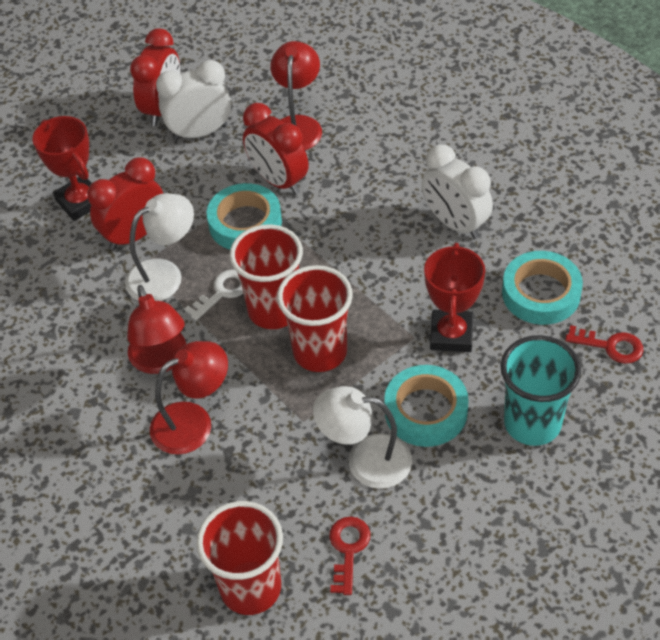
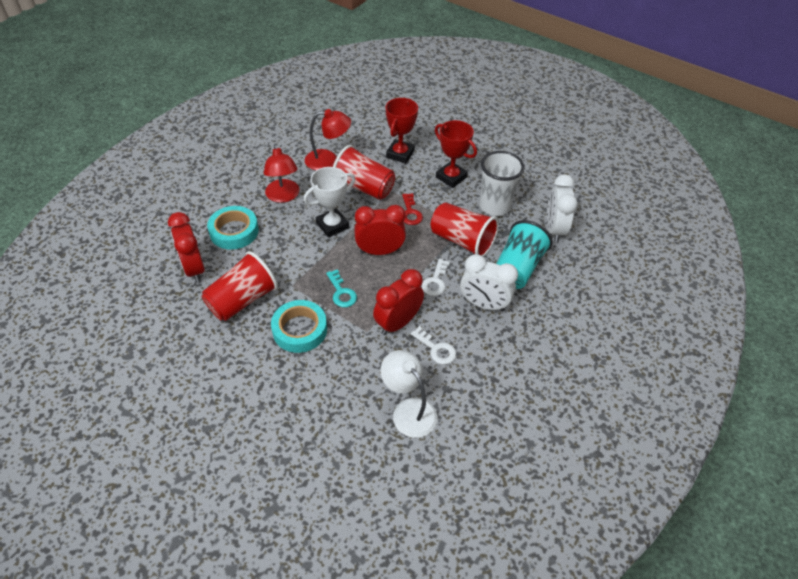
red key: 2 -> 1
red lamp: 3 -> 2
turquoise key: 0 -> 1
turquoise tape: 3 -> 2
white cup: 0 -> 1
white key: 1 -> 2
white lamp: 2 -> 1
white trophy: 0 -> 1

